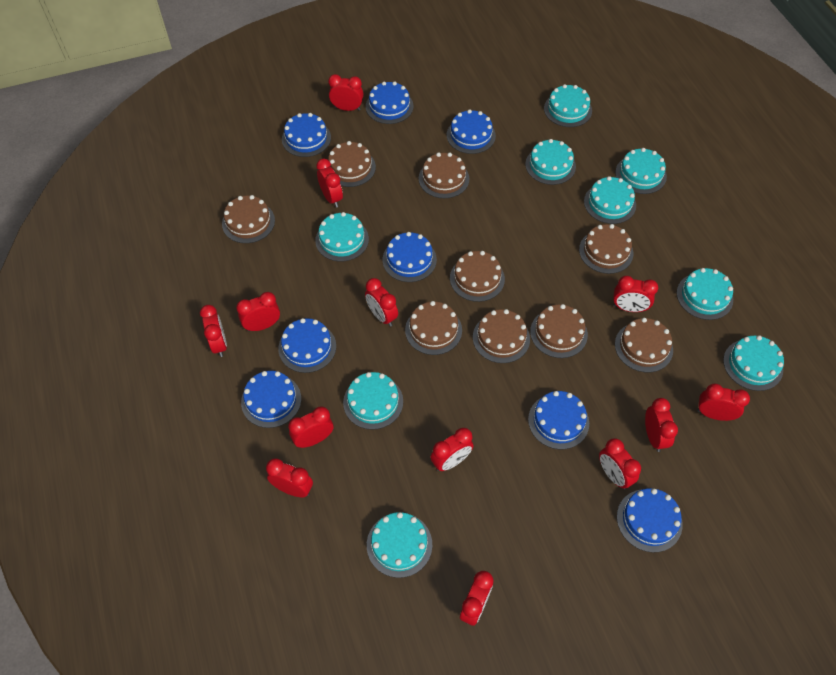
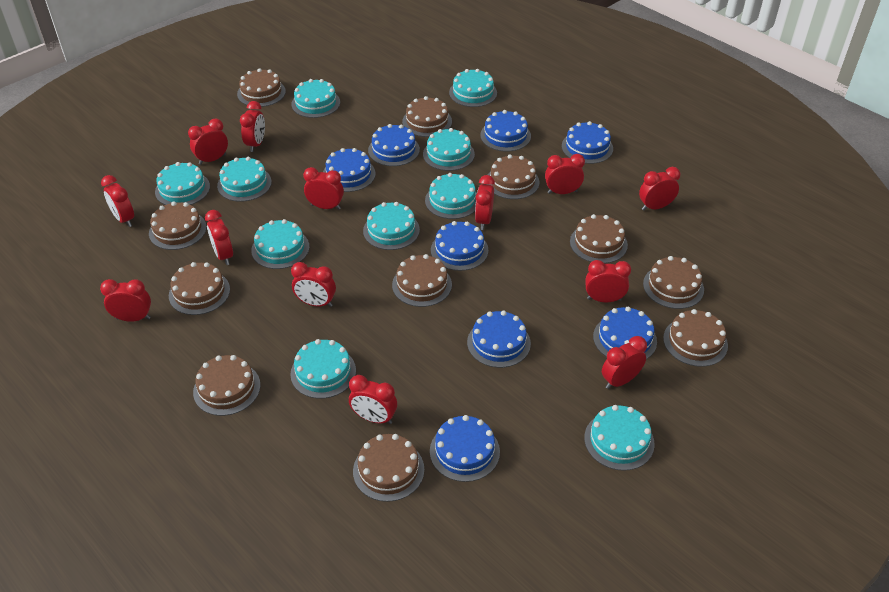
brown cake: 9 -> 11
turquoise cake: 9 -> 10

